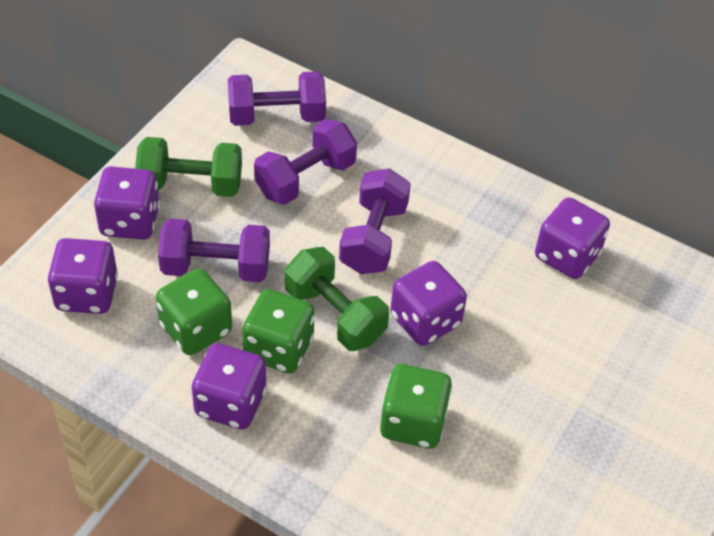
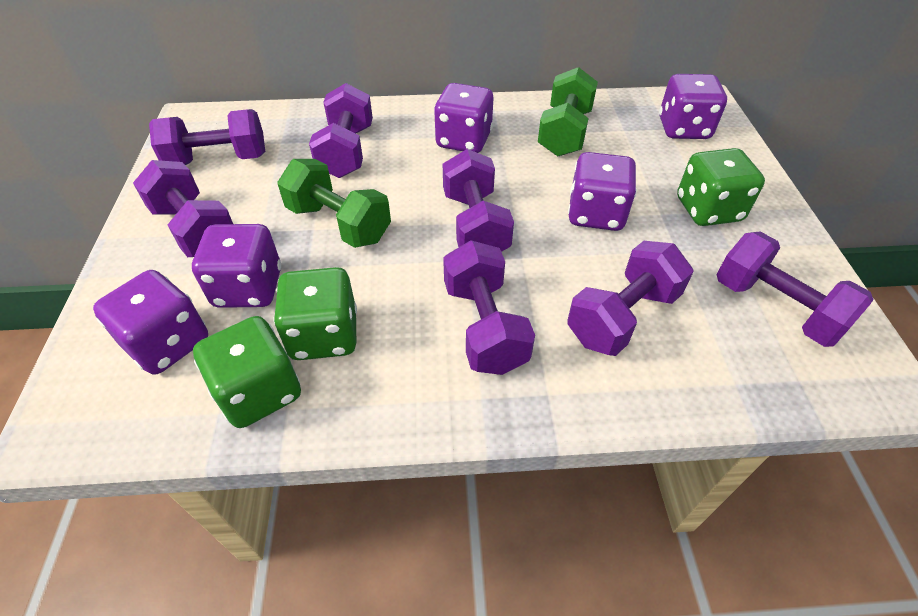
purple dumbbell: 4 -> 7

